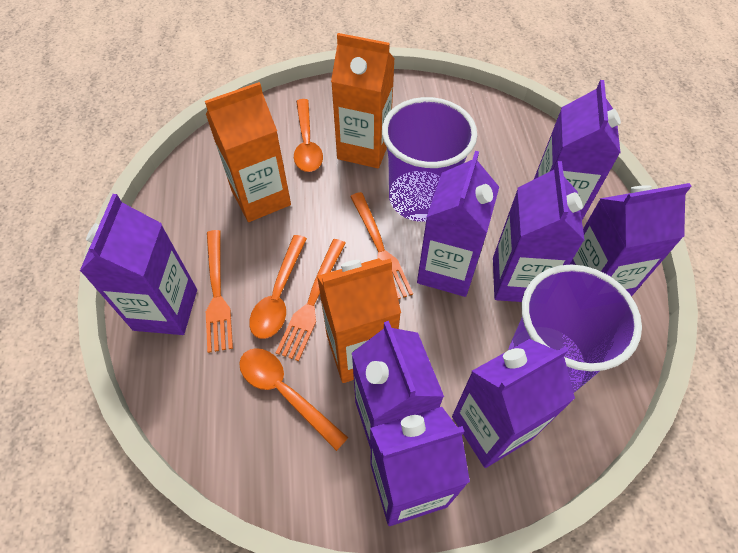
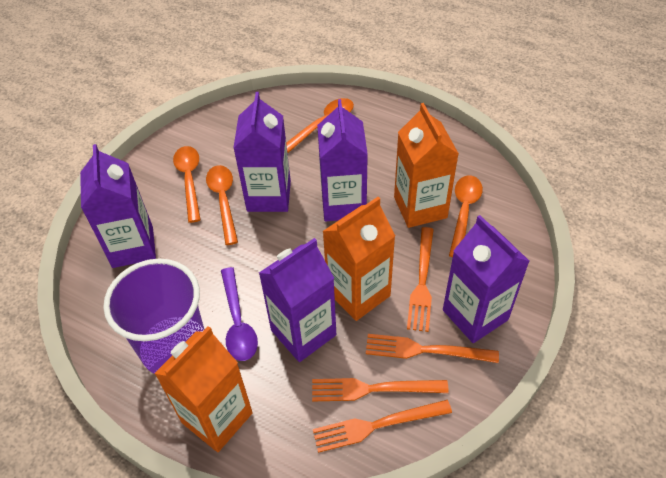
orange fork: 3 -> 4
orange spoon: 3 -> 4
purple carton: 8 -> 5
purple cup: 2 -> 1
purple spoon: 0 -> 1

